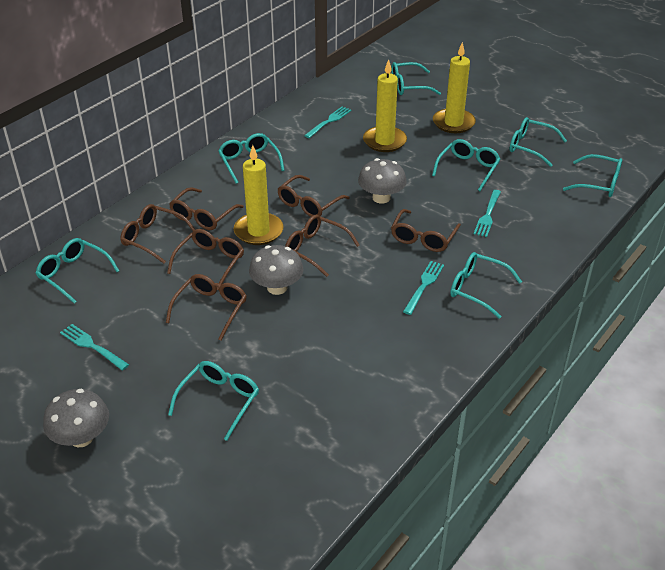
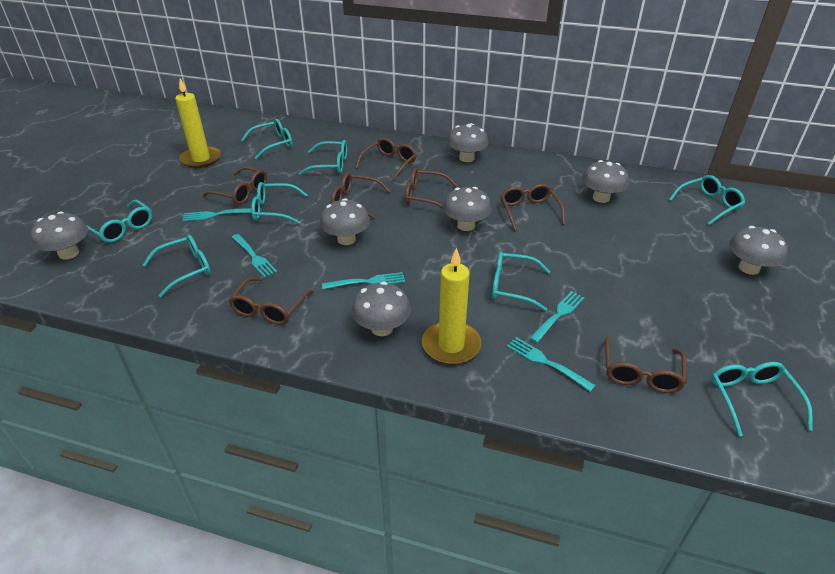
grey mushroom: 3 -> 7
turquoise fork: 4 -> 5
yellow candle: 3 -> 2

